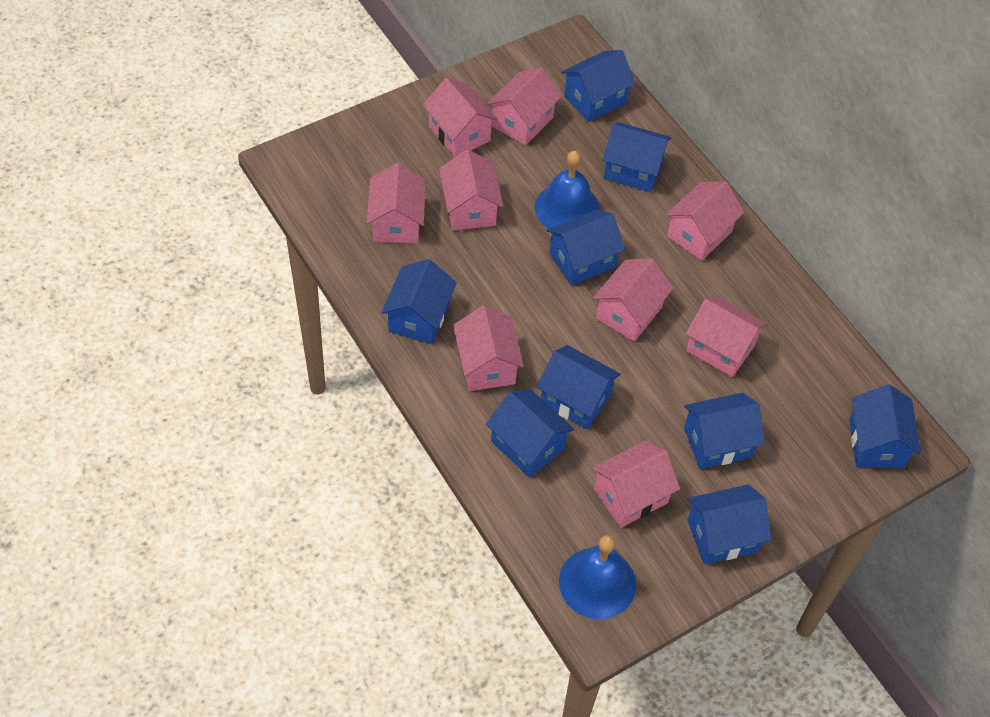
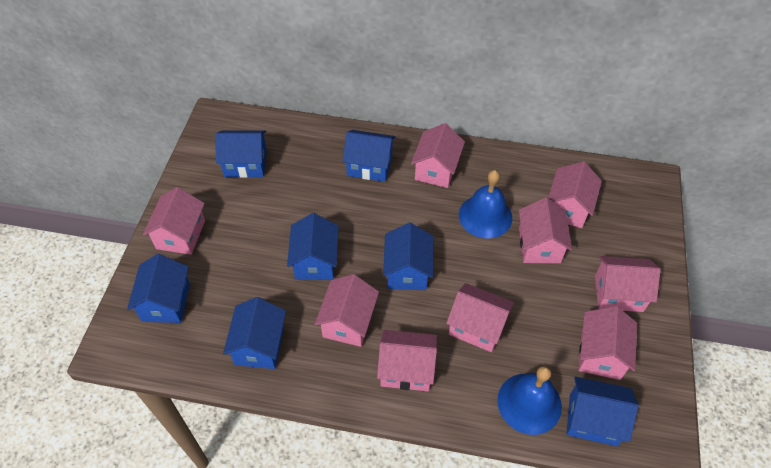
blue house: 9 -> 7

